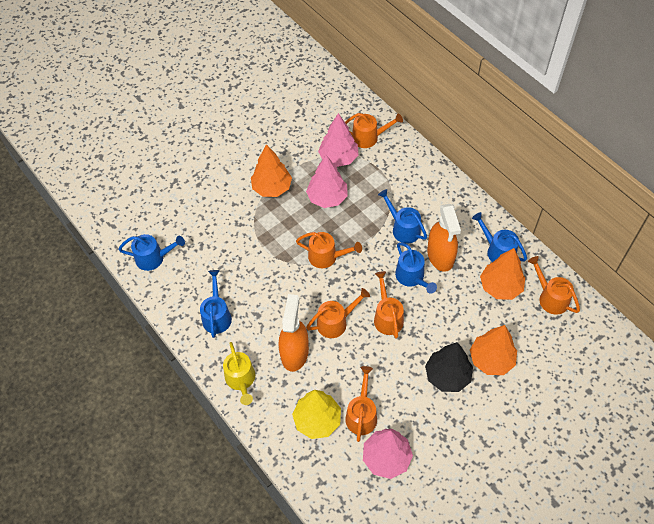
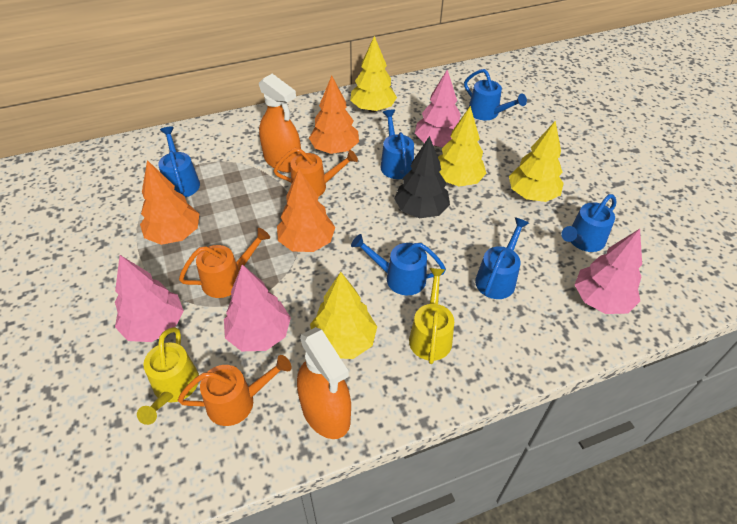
blue watering can: 5 -> 6
orange watering can: 6 -> 3
pink tree: 3 -> 4
yellow tree: 1 -> 4
yellow watering can: 1 -> 2

